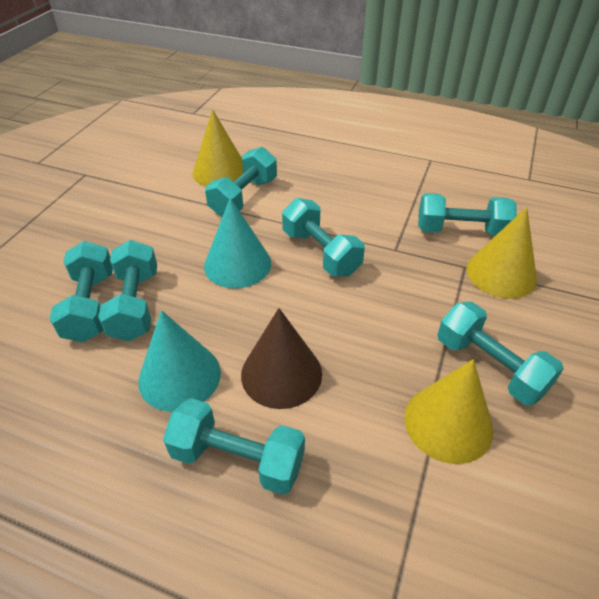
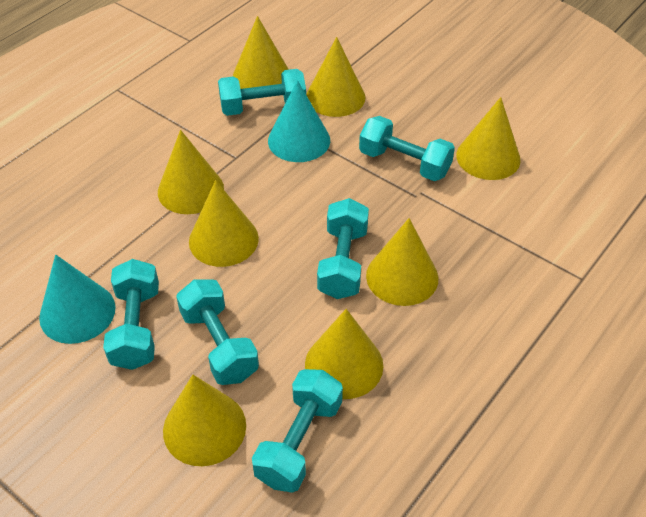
brown cone: 1 -> 0
turquoise dumbbell: 7 -> 6
yellow cone: 3 -> 8

